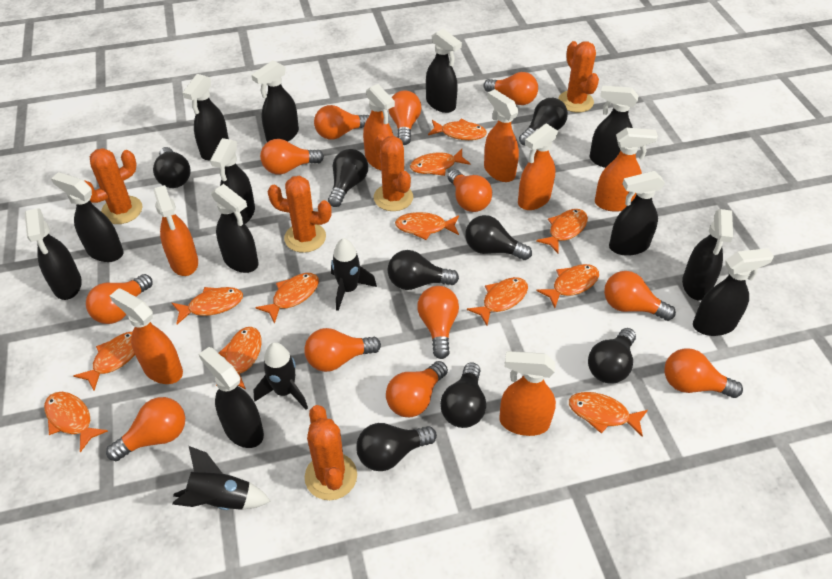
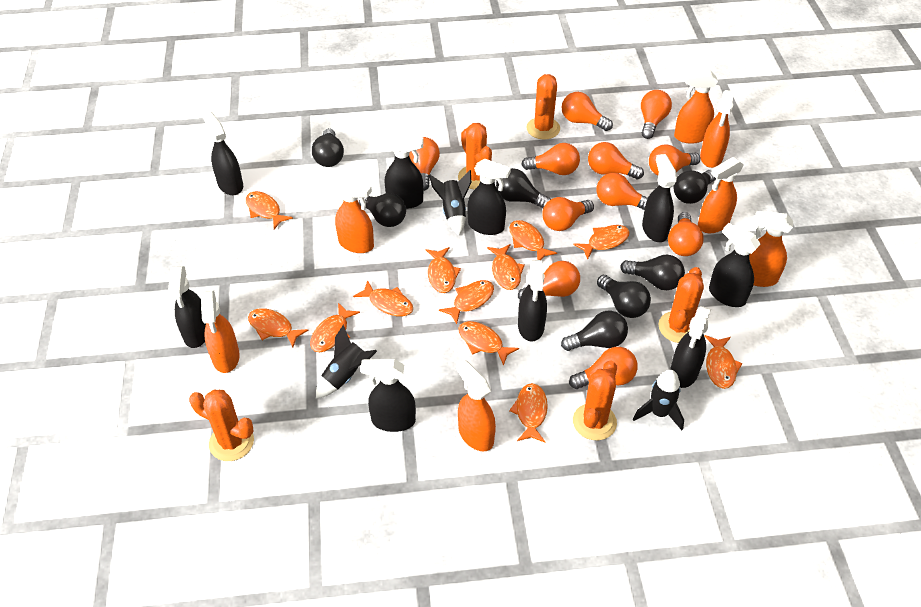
black light bulb: 8 -> 7
black spray bottle: 12 -> 9
orange light bulb: 12 -> 11

